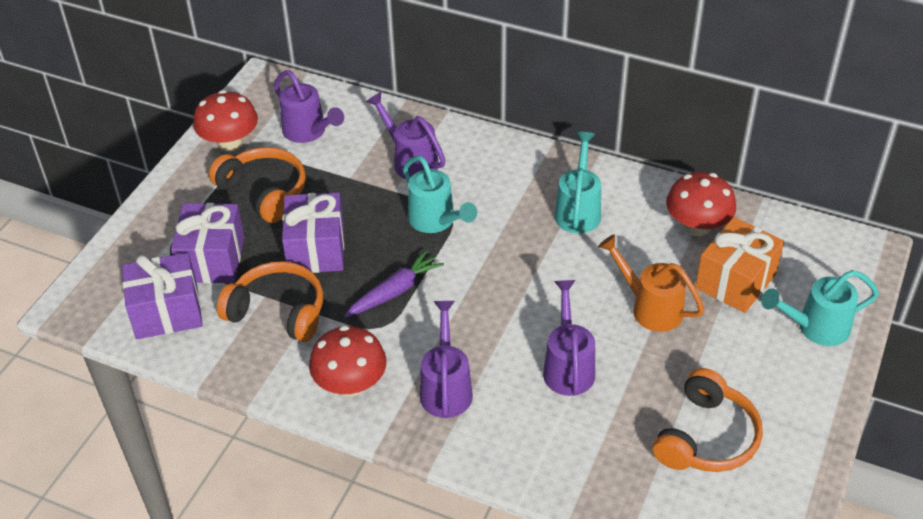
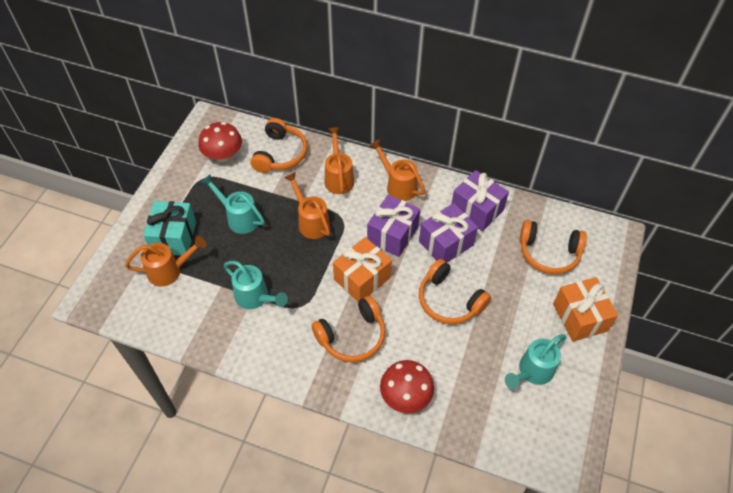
orange gift: 1 -> 2
orange headphones: 3 -> 4
orange watering can: 1 -> 4
purple carrot: 1 -> 0
purple watering can: 4 -> 0
red mushroom: 3 -> 2
turquoise gift: 0 -> 1

